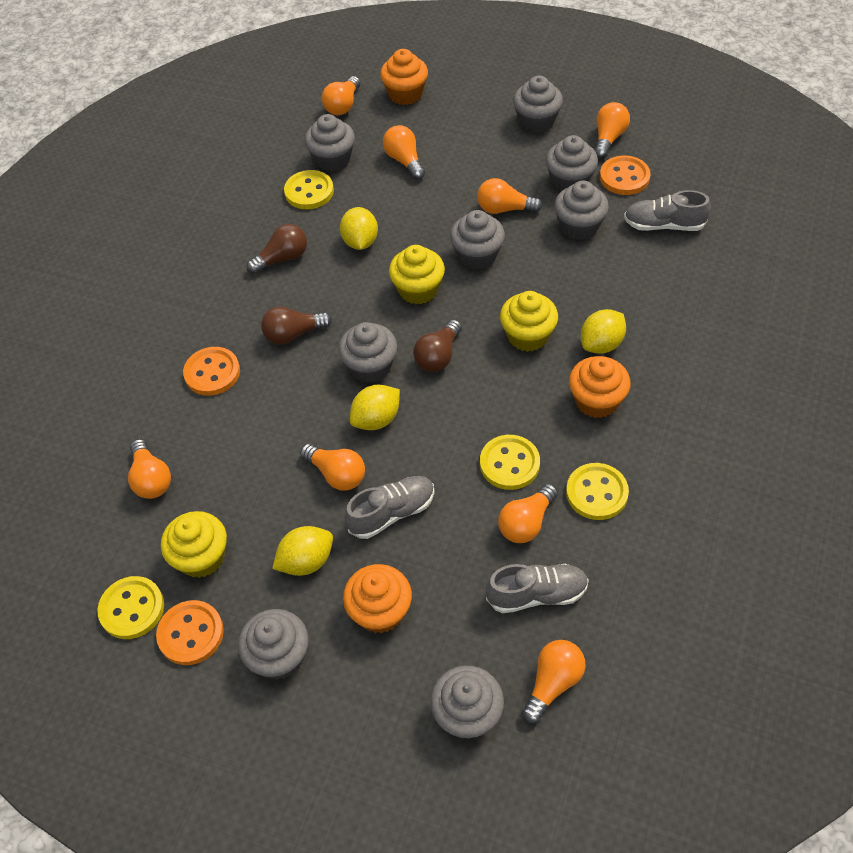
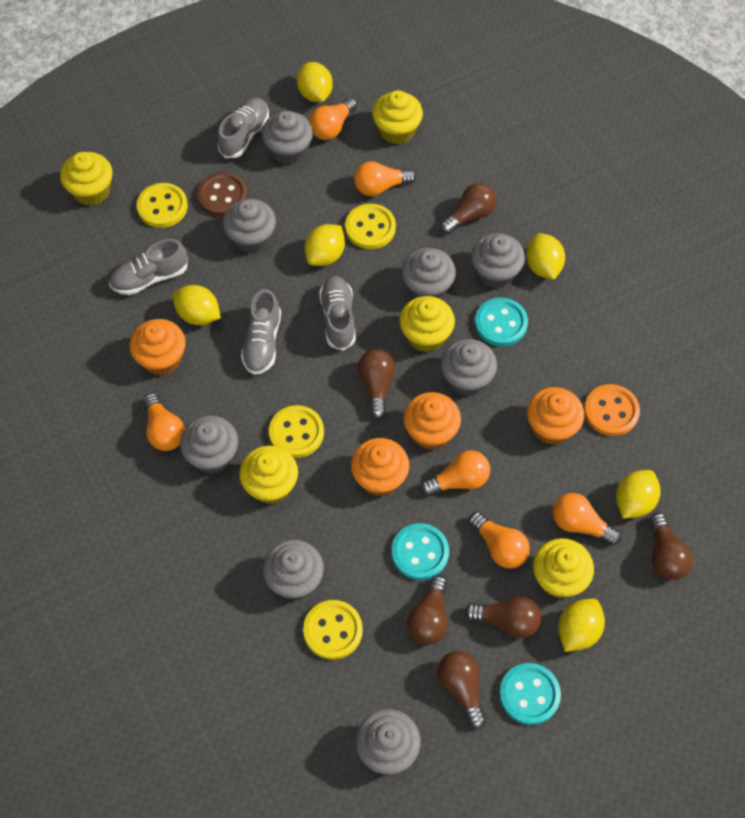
brown button: 0 -> 1
brown light bulb: 3 -> 6
grey shoe: 3 -> 4
orange button: 3 -> 1
orange cupcake: 3 -> 4
orange light bulb: 8 -> 6
turquoise button: 0 -> 3
yellow cupcake: 3 -> 5
yellow lemon: 4 -> 6

